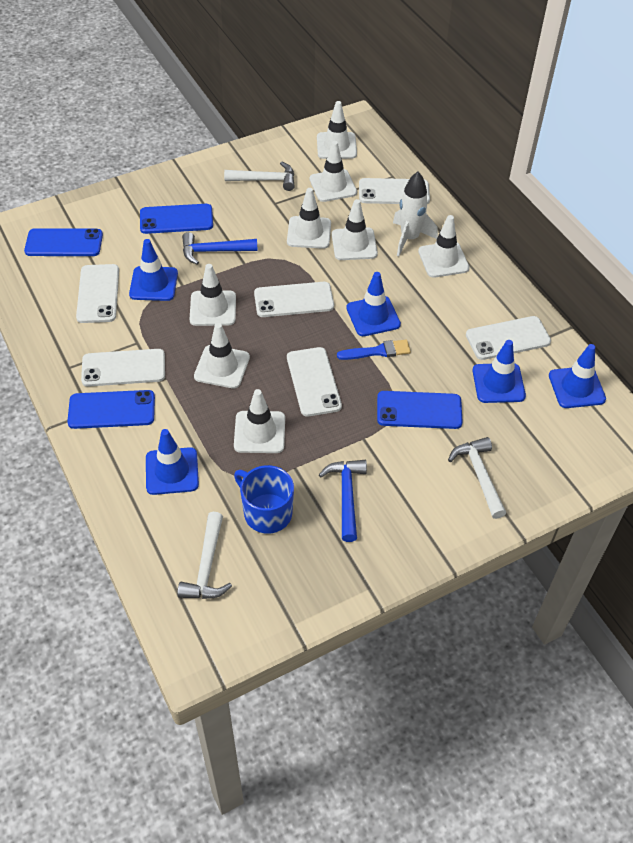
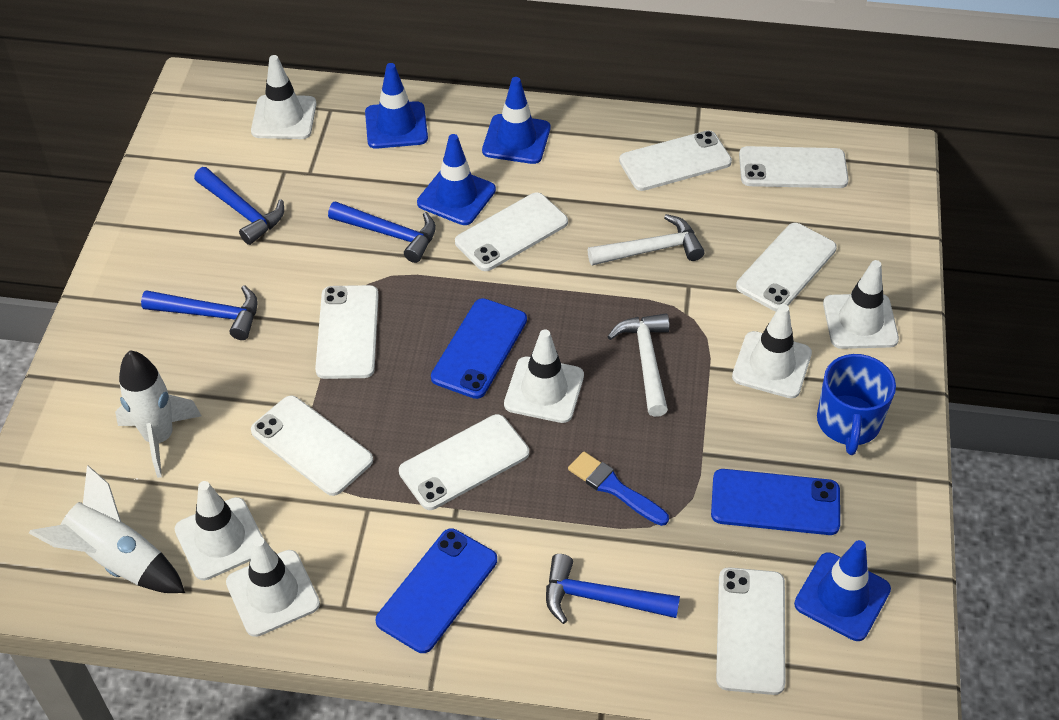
blue hammer: 2 -> 4
blue phone: 4 -> 3
blue traffic cone: 5 -> 4
white hammer: 3 -> 2
white phone: 6 -> 8
white rocket: 1 -> 2
white traffic cone: 8 -> 6

